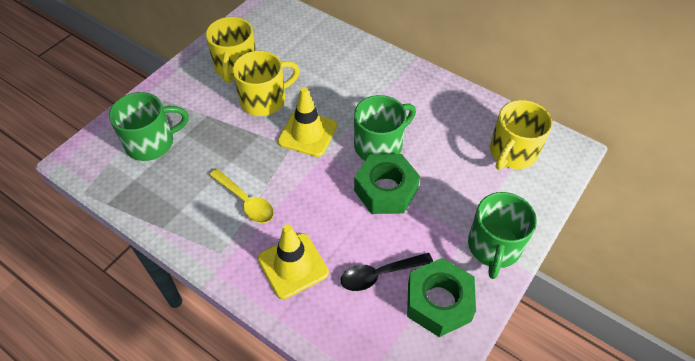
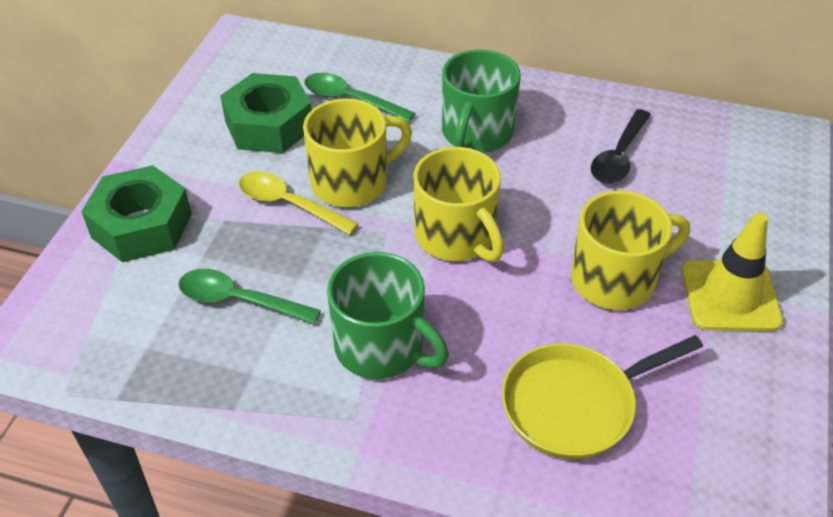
green mug: 3 -> 2
green spoon: 0 -> 2
yellow pan: 0 -> 1
yellow traffic cone: 2 -> 1

